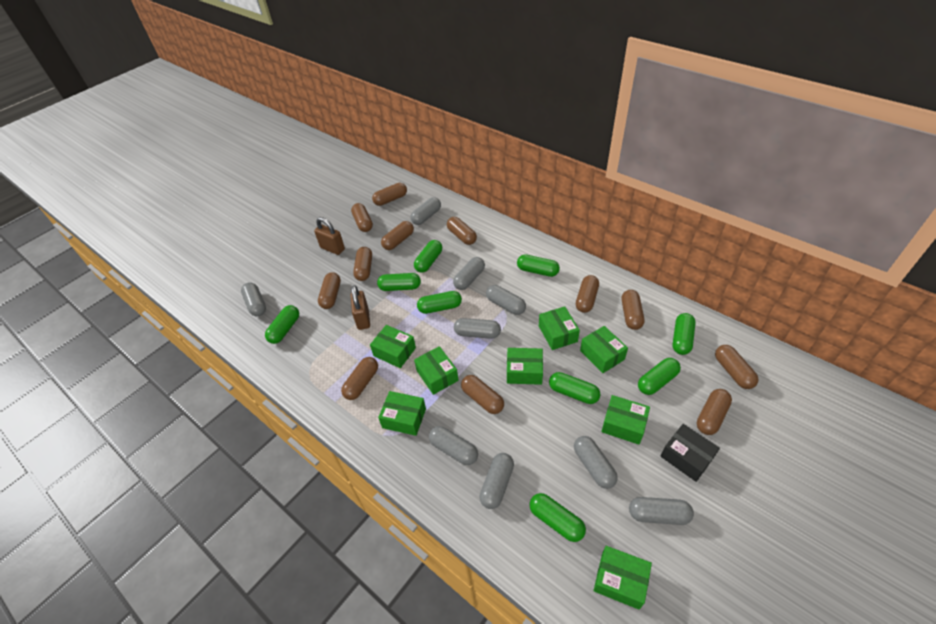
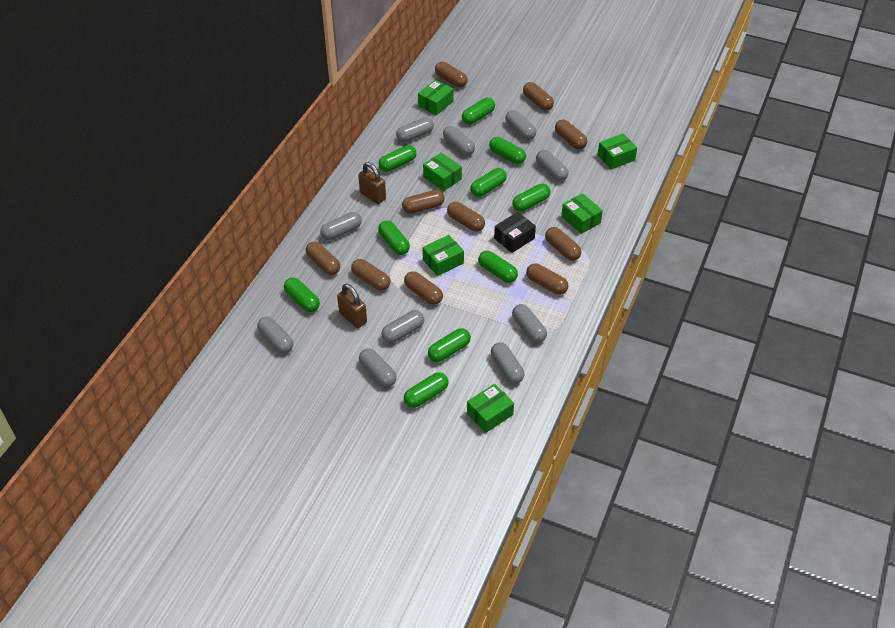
brown capsule: 12 -> 10
green box: 8 -> 6
green capsule: 9 -> 10
grey capsule: 9 -> 10

